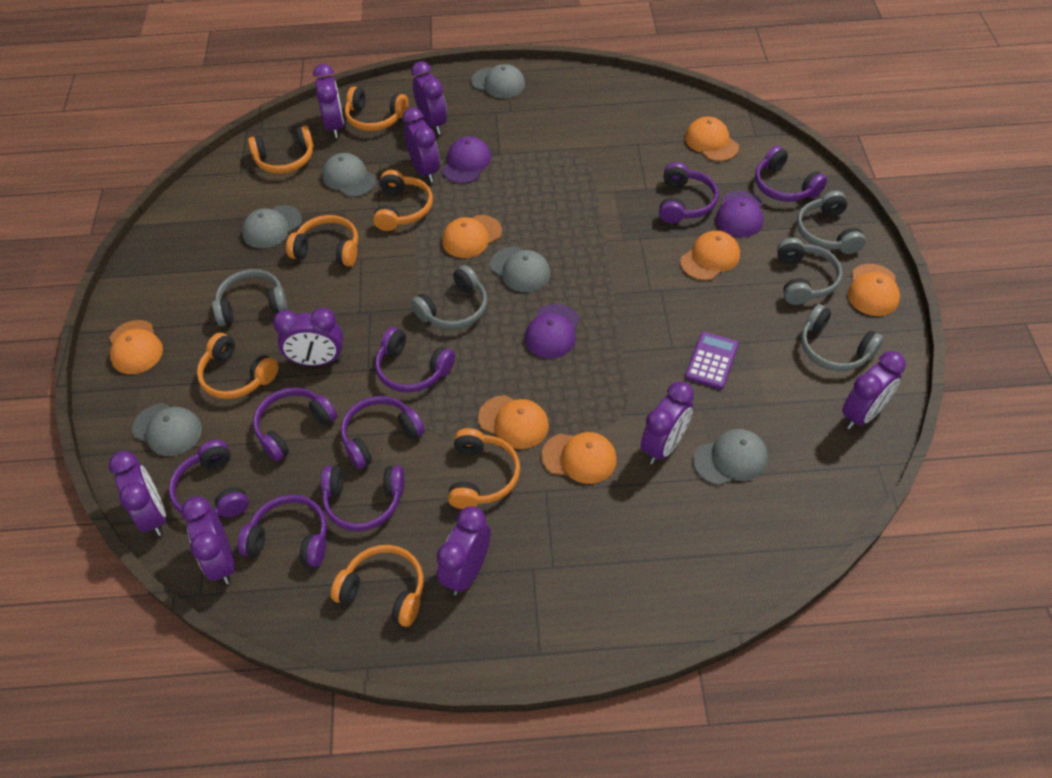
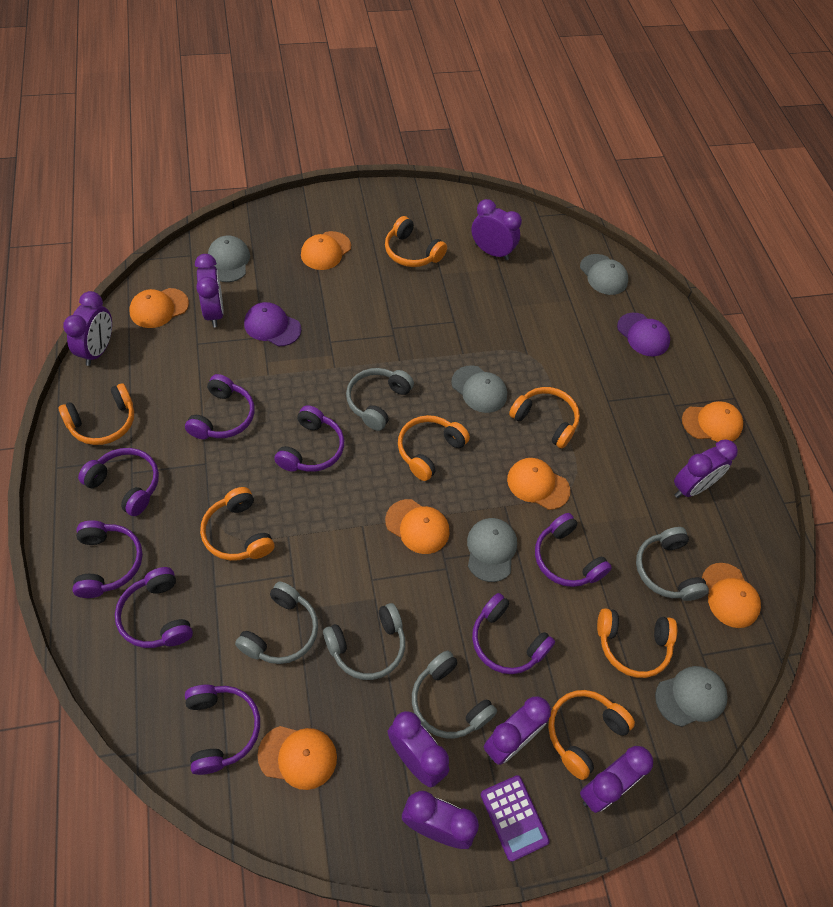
grey cap: 6 -> 5
purple cap: 3 -> 2
purple clock: 9 -> 8

